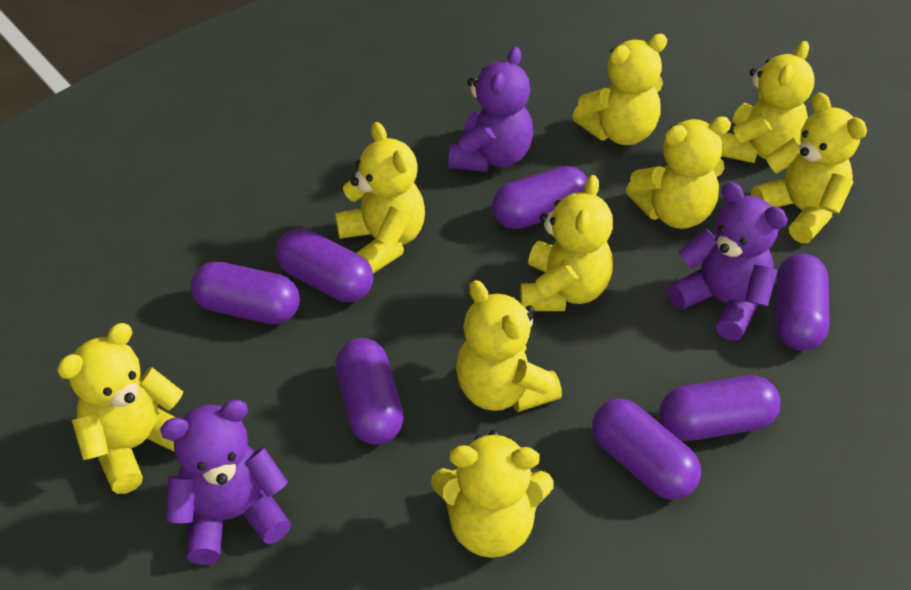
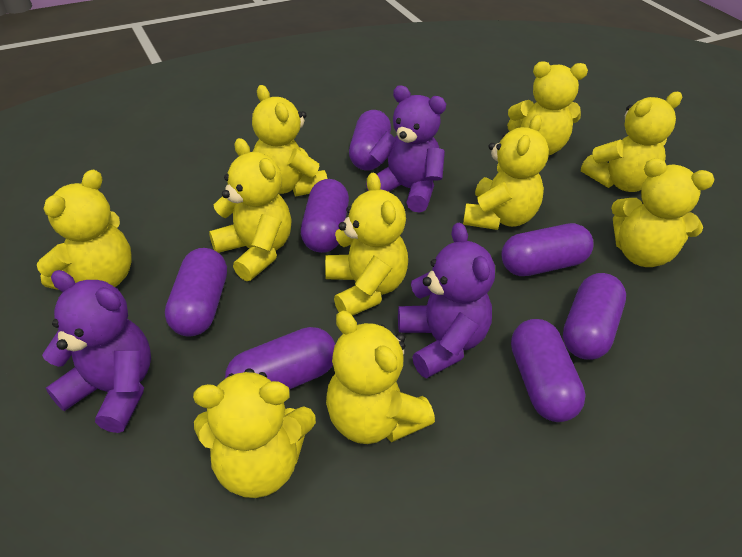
yellow teddy bear: 9 -> 10

